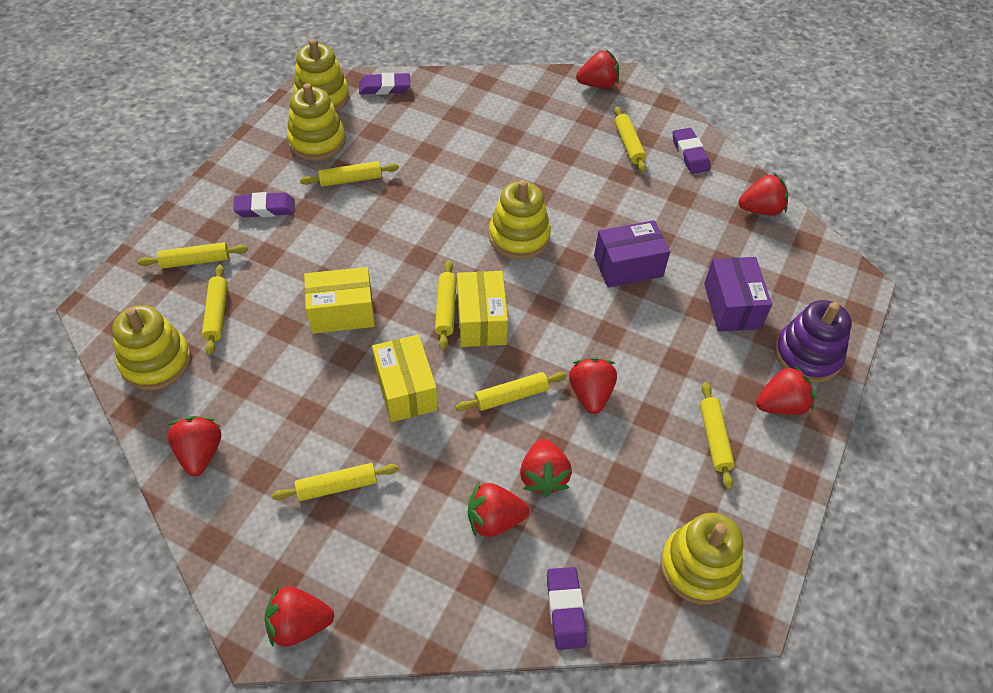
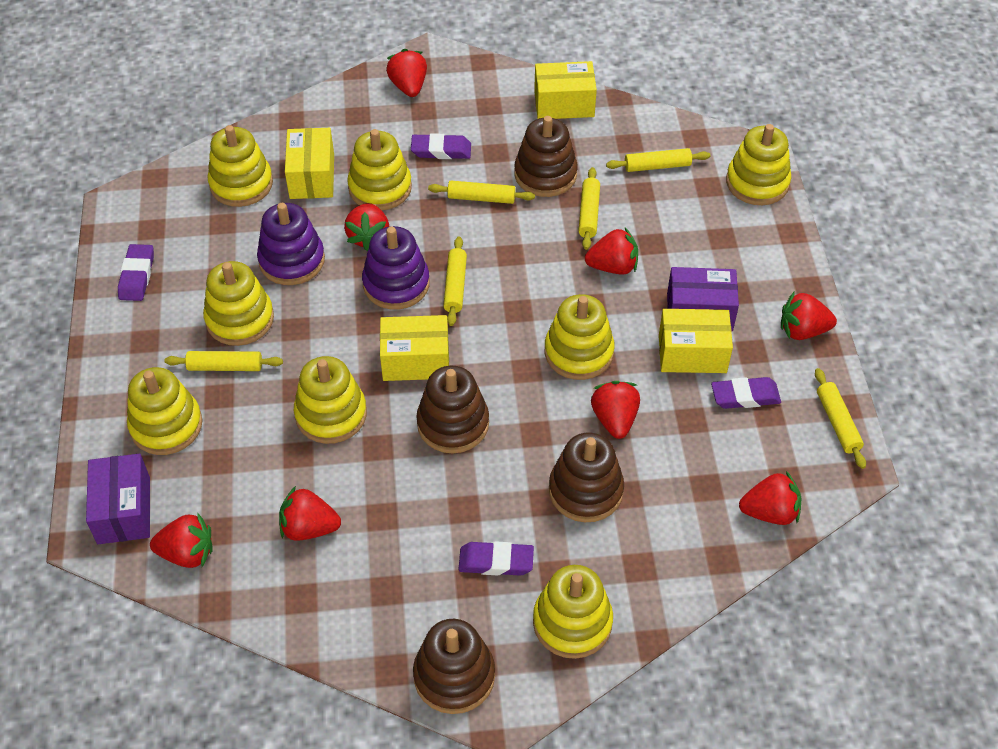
brown stacking toy: 0 -> 4
purple stacking toy: 1 -> 2
yellow box: 3 -> 4
yellow rolling pin: 8 -> 6
yellow stacking toy: 5 -> 8

